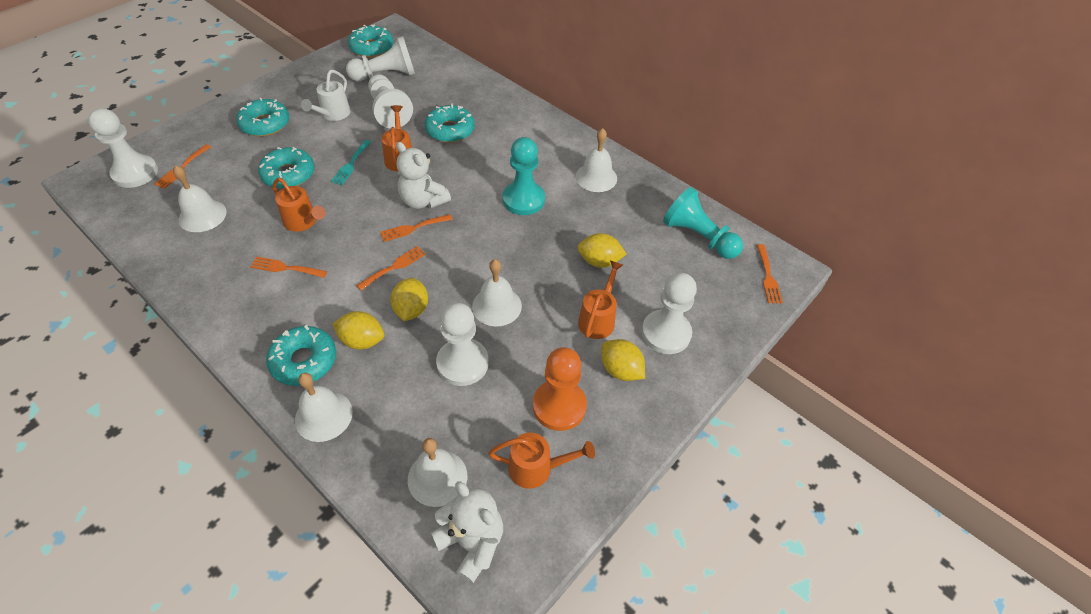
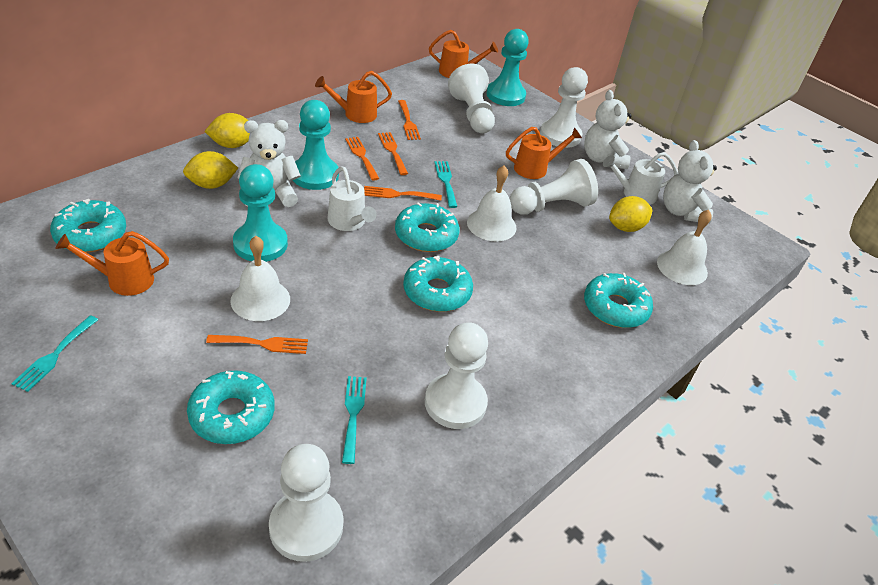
orange pawn: 1 -> 0
turquoise fork: 1 -> 3
turquoise pawn: 2 -> 3
white bell: 5 -> 3
white teddy bear: 2 -> 3
white watering can: 1 -> 2
yellow lemon: 4 -> 3

